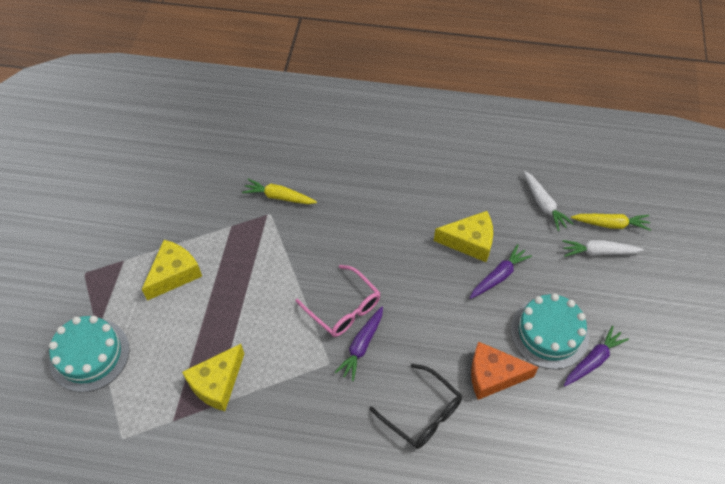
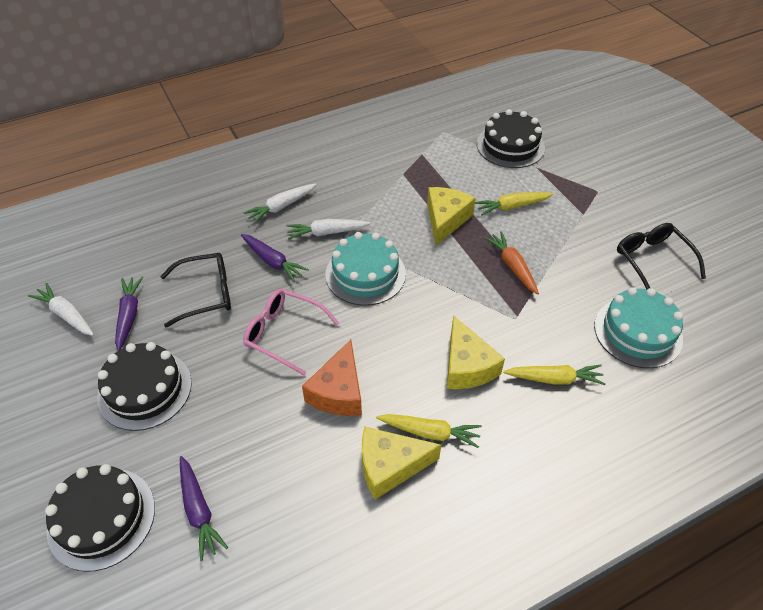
black cake: 0 -> 3
black glasses: 1 -> 2
orange carrot: 0 -> 1
white carrot: 2 -> 3
yellow carrot: 2 -> 3

